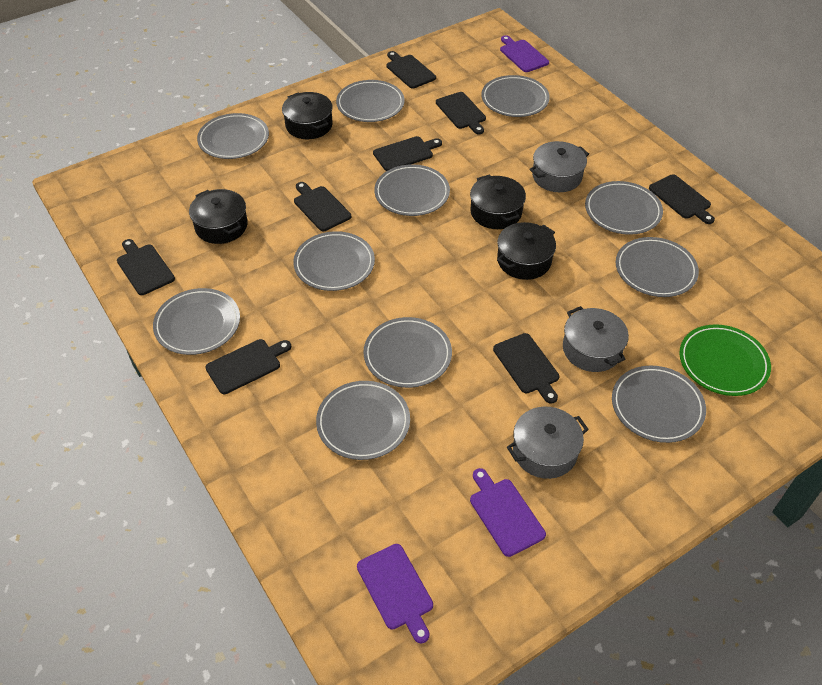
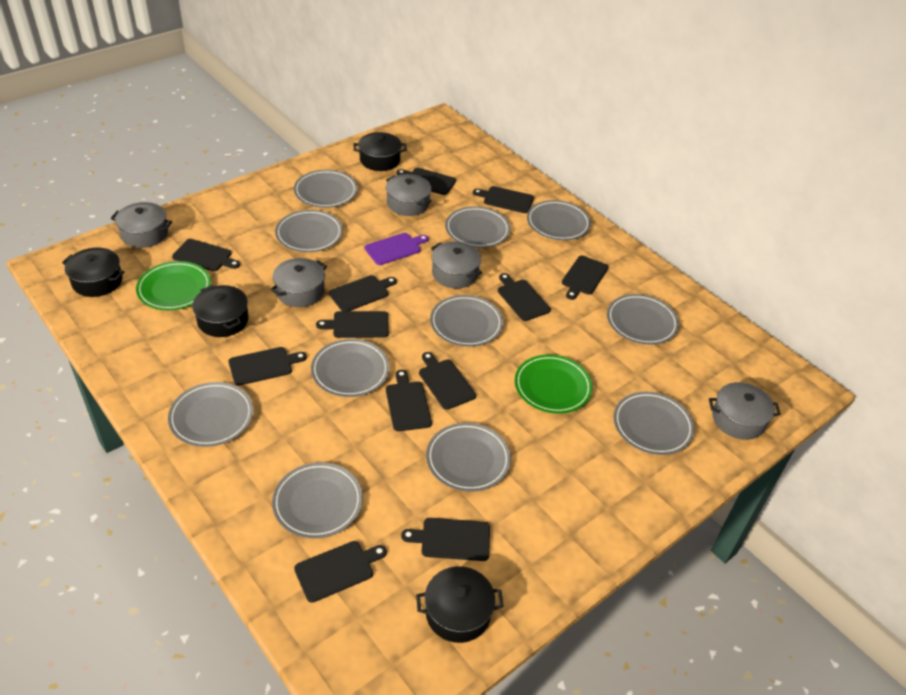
black cutting board: 8 -> 12
green plate: 1 -> 2
grey pot: 3 -> 5
purple cutting board: 3 -> 1

